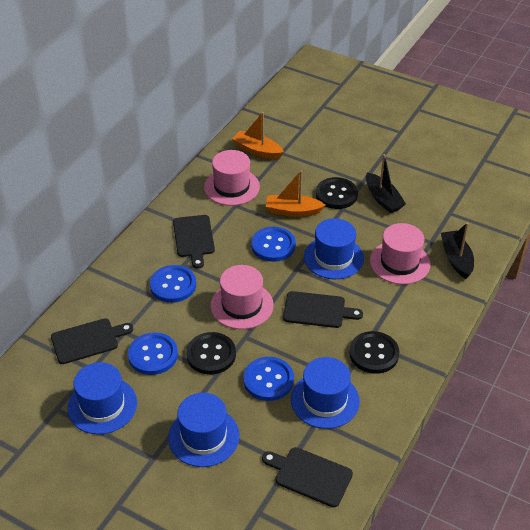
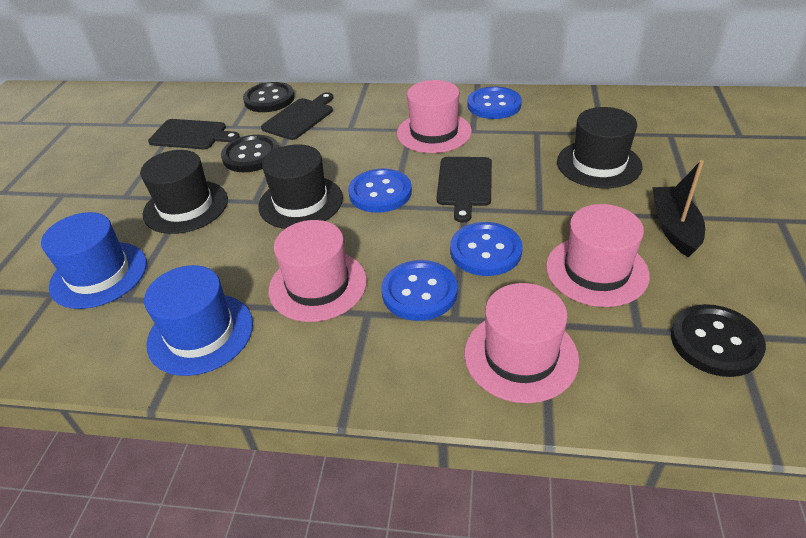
black boat: 2 -> 1
black cutting board: 4 -> 3
black hat: 0 -> 3
blue hat: 4 -> 2
orange boat: 2 -> 0
pink hat: 3 -> 4

